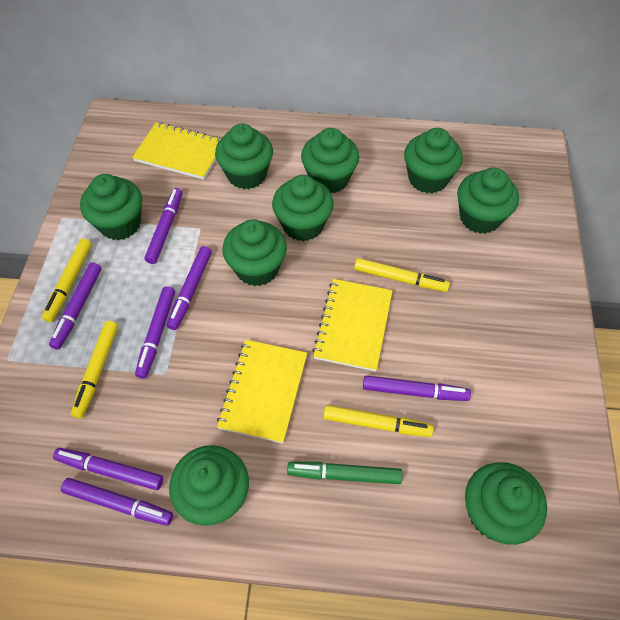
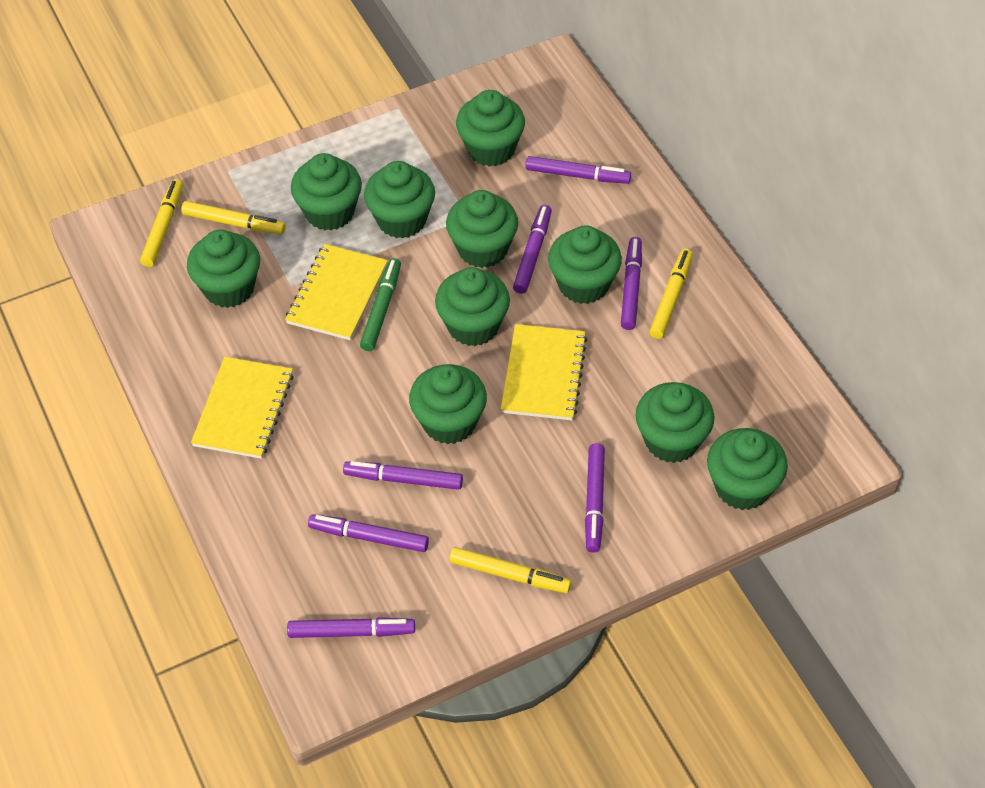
green cupcake: 9 -> 10

